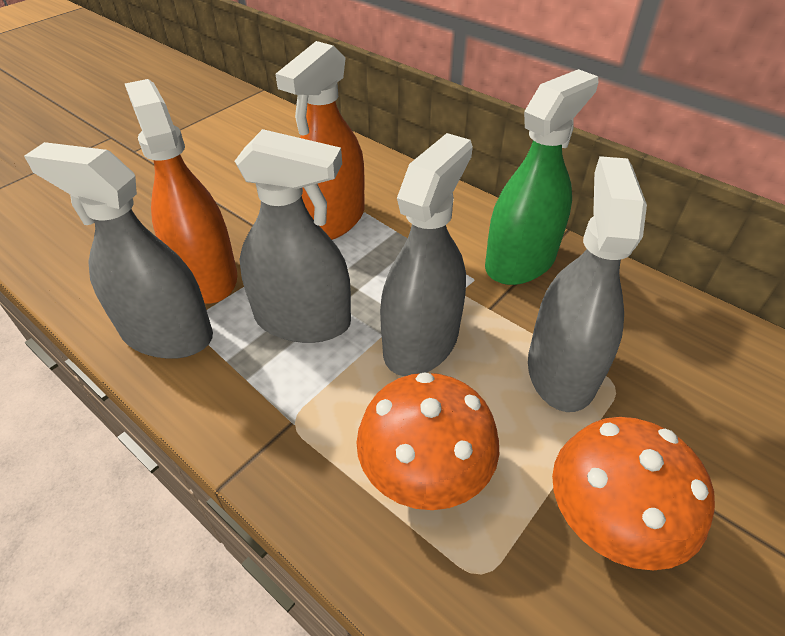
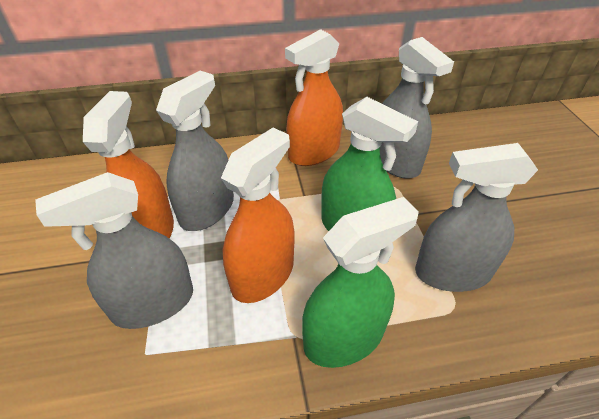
green spray bottle: 1 -> 2
orange mushroom: 2 -> 0
orange spray bottle: 2 -> 3

